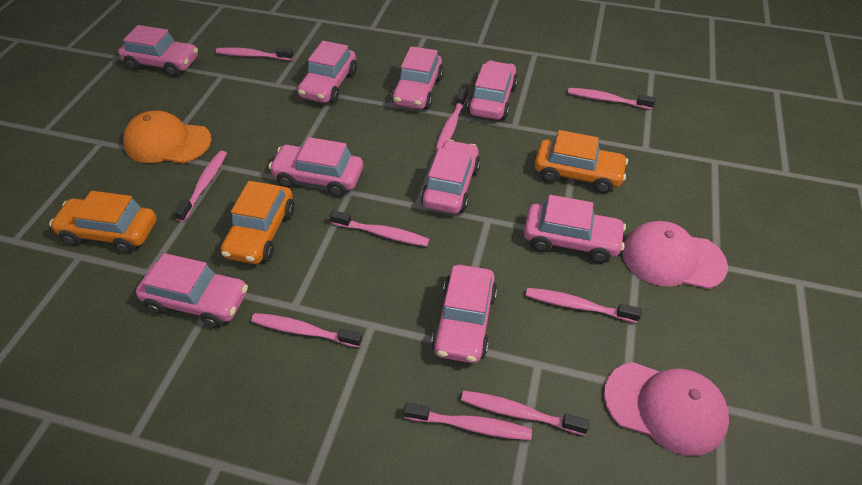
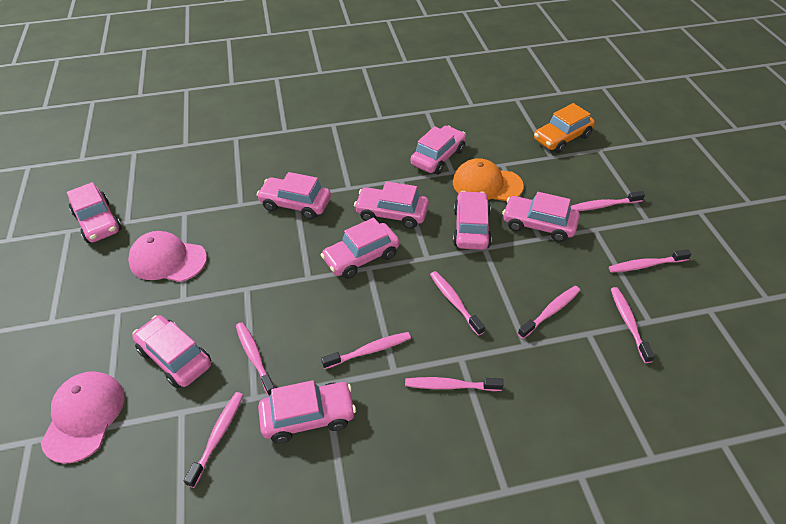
orange car: 3 -> 1

